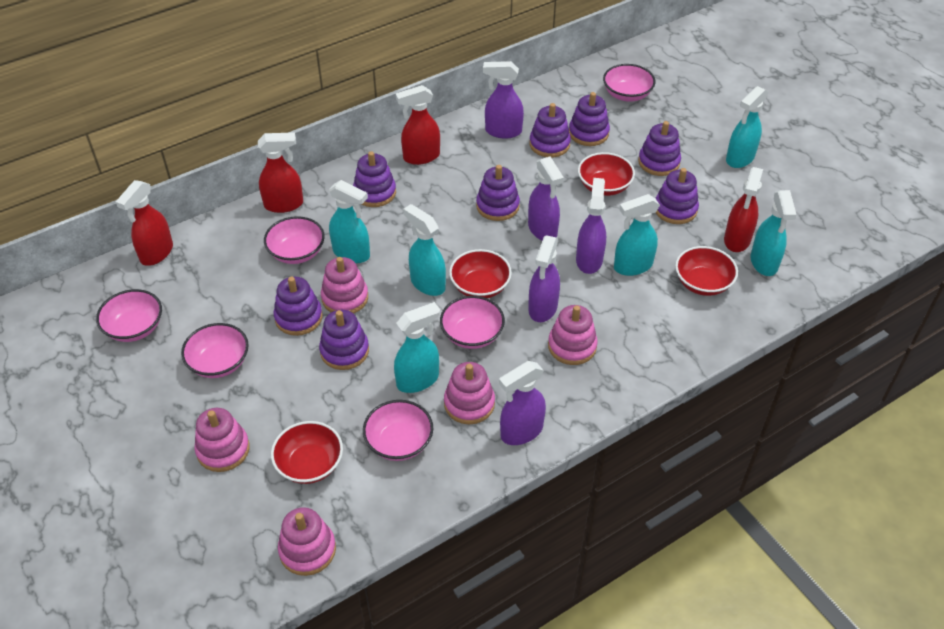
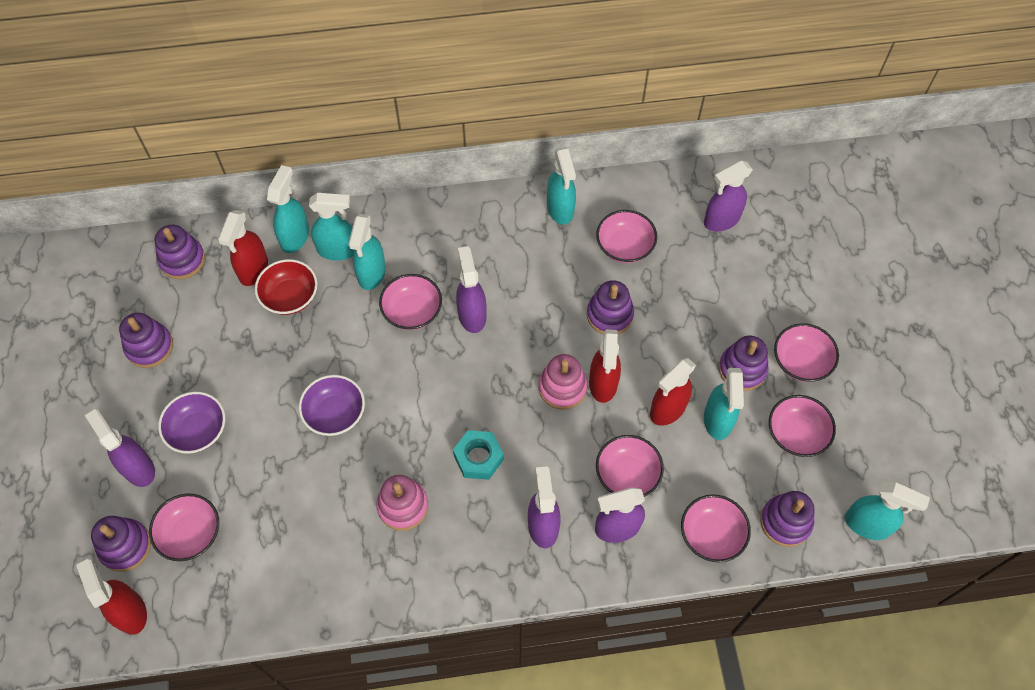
pink bowl: 6 -> 7
pink stacking toy: 5 -> 2
purple bowl: 0 -> 2
purple stacking toy: 8 -> 6
red bowl: 4 -> 1
turquoise nut: 0 -> 1

